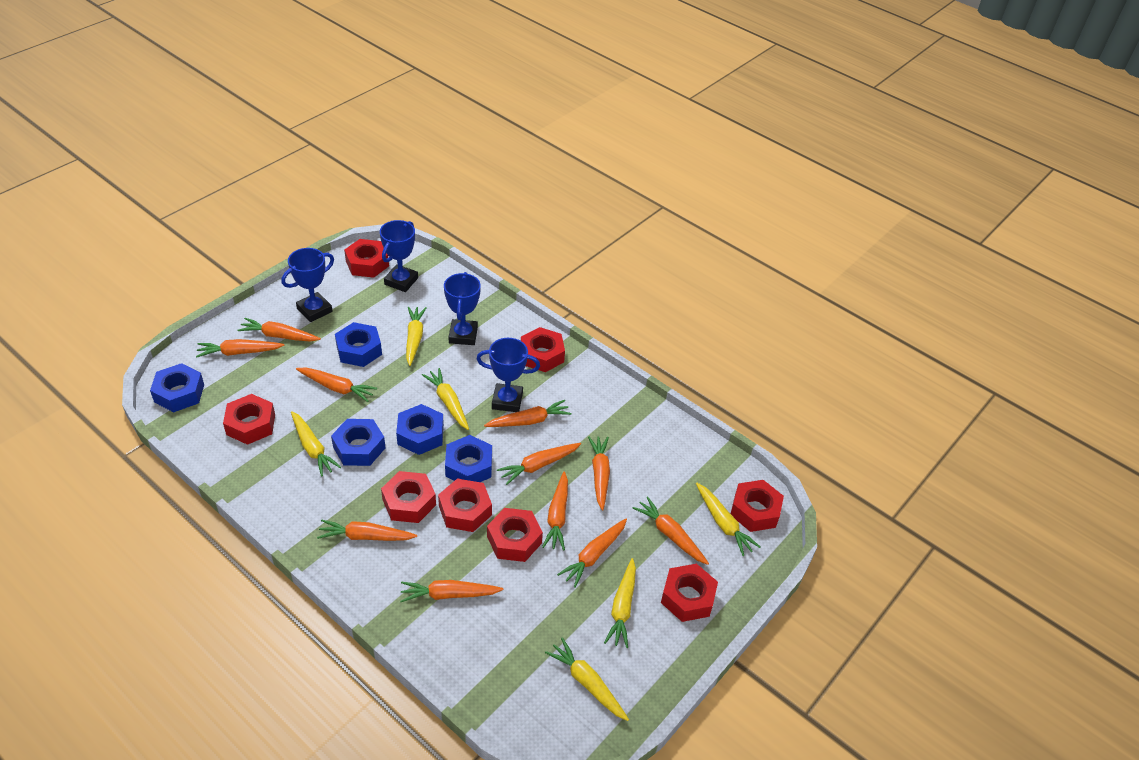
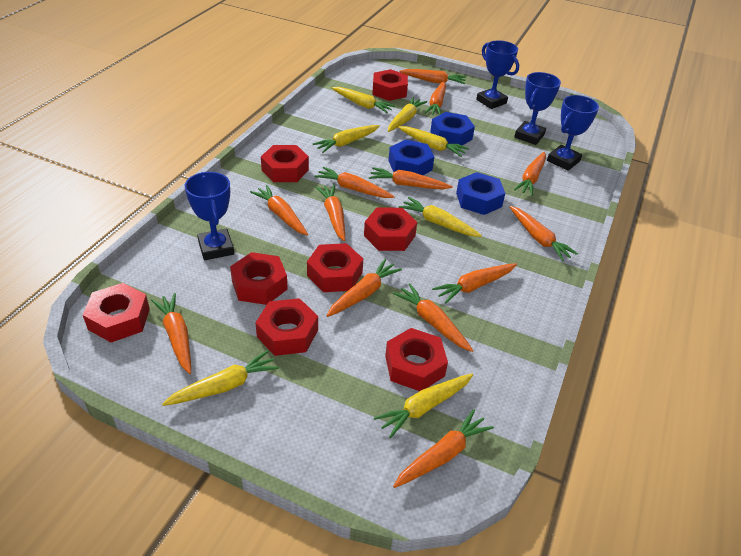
blue nut: 5 -> 3
orange carrot: 11 -> 13
yellow carrot: 6 -> 7

